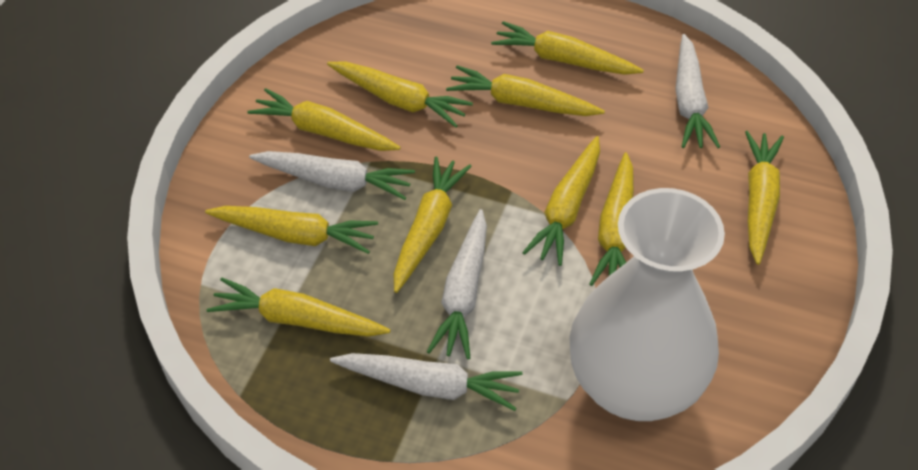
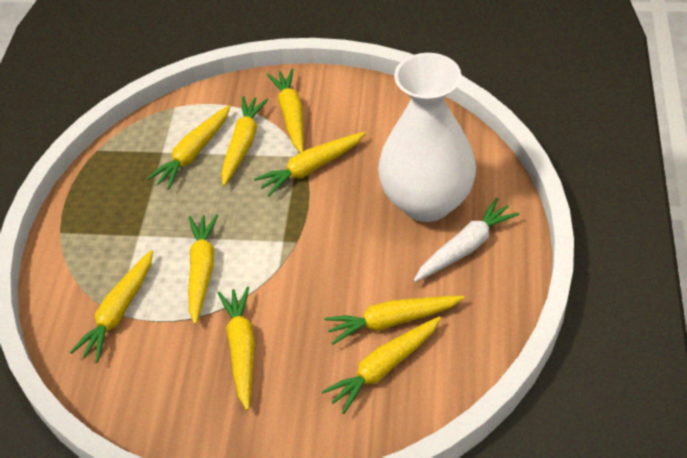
white carrot: 4 -> 1
yellow carrot: 10 -> 9

